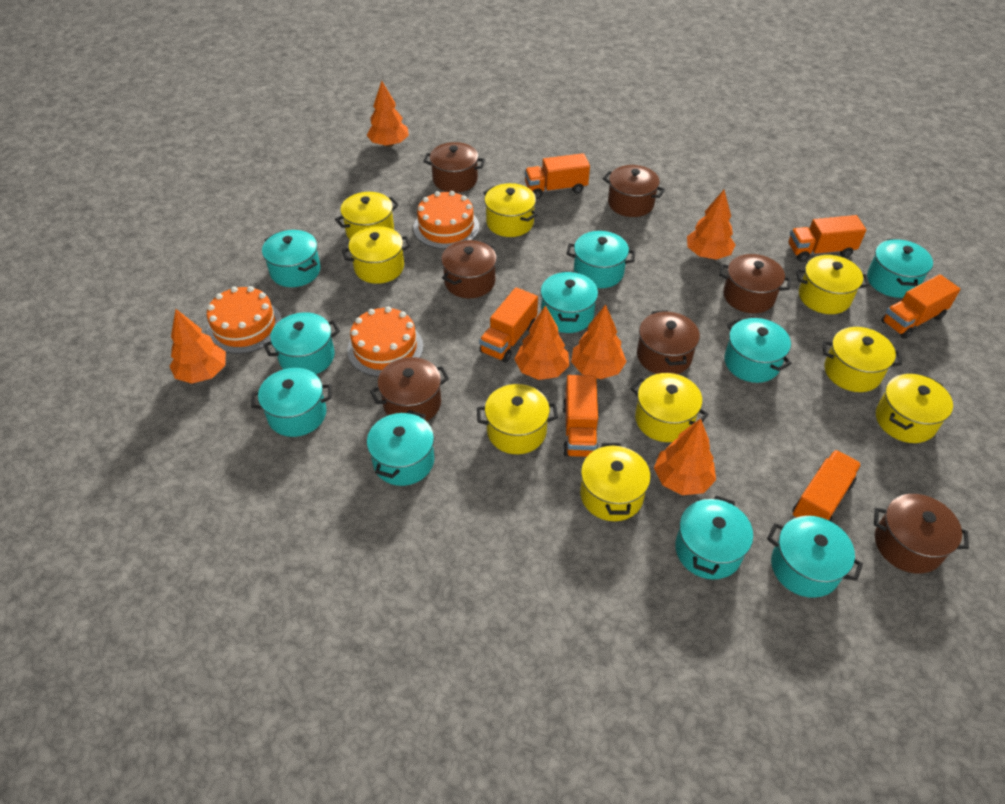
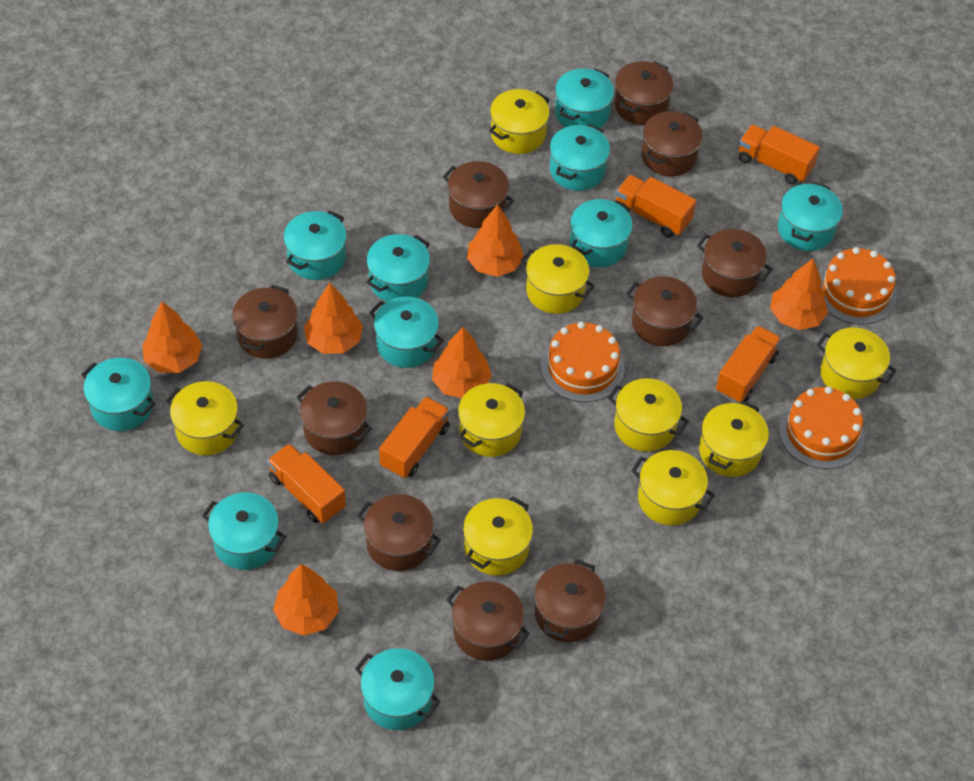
brown pot: 7 -> 10
orange truck: 6 -> 5

